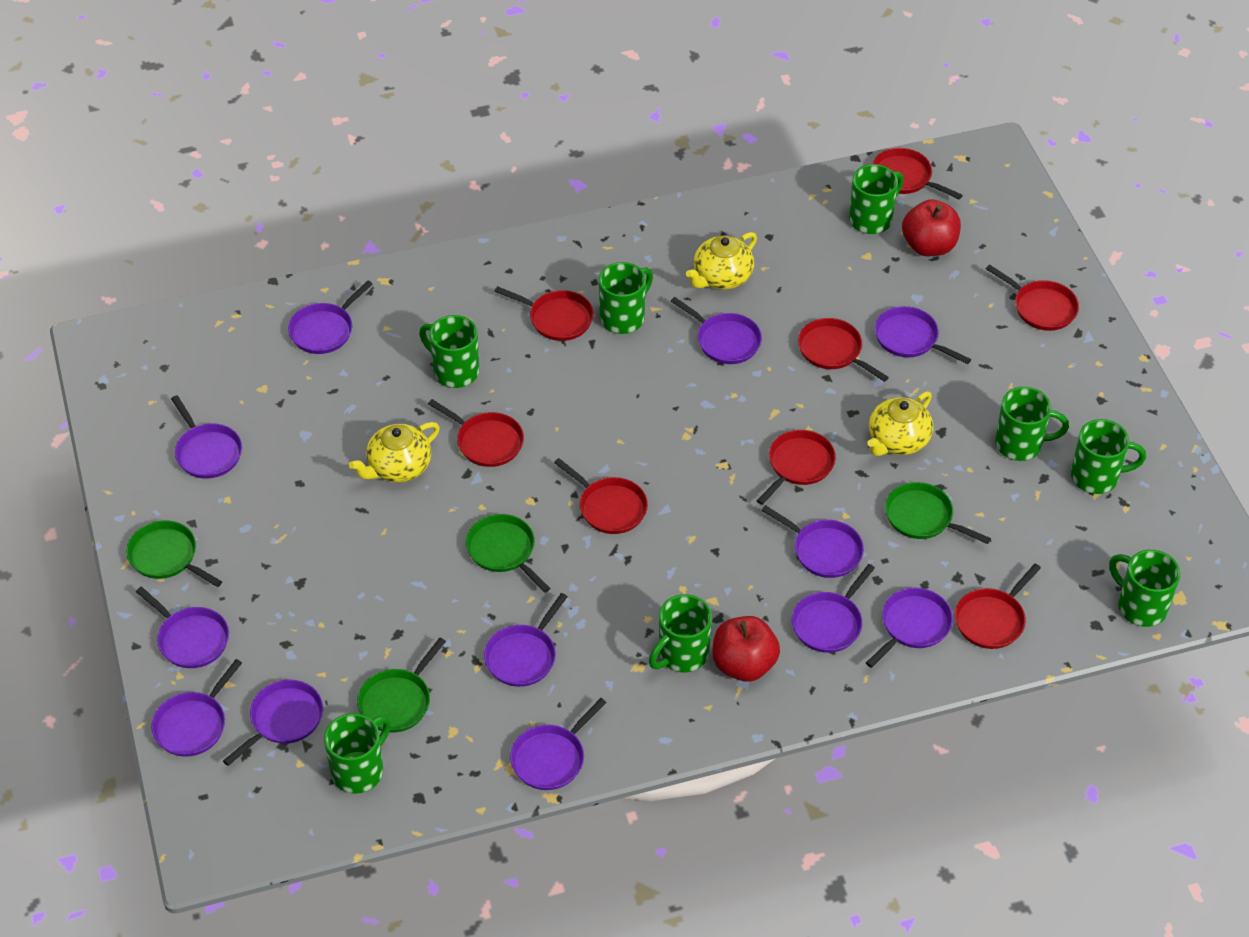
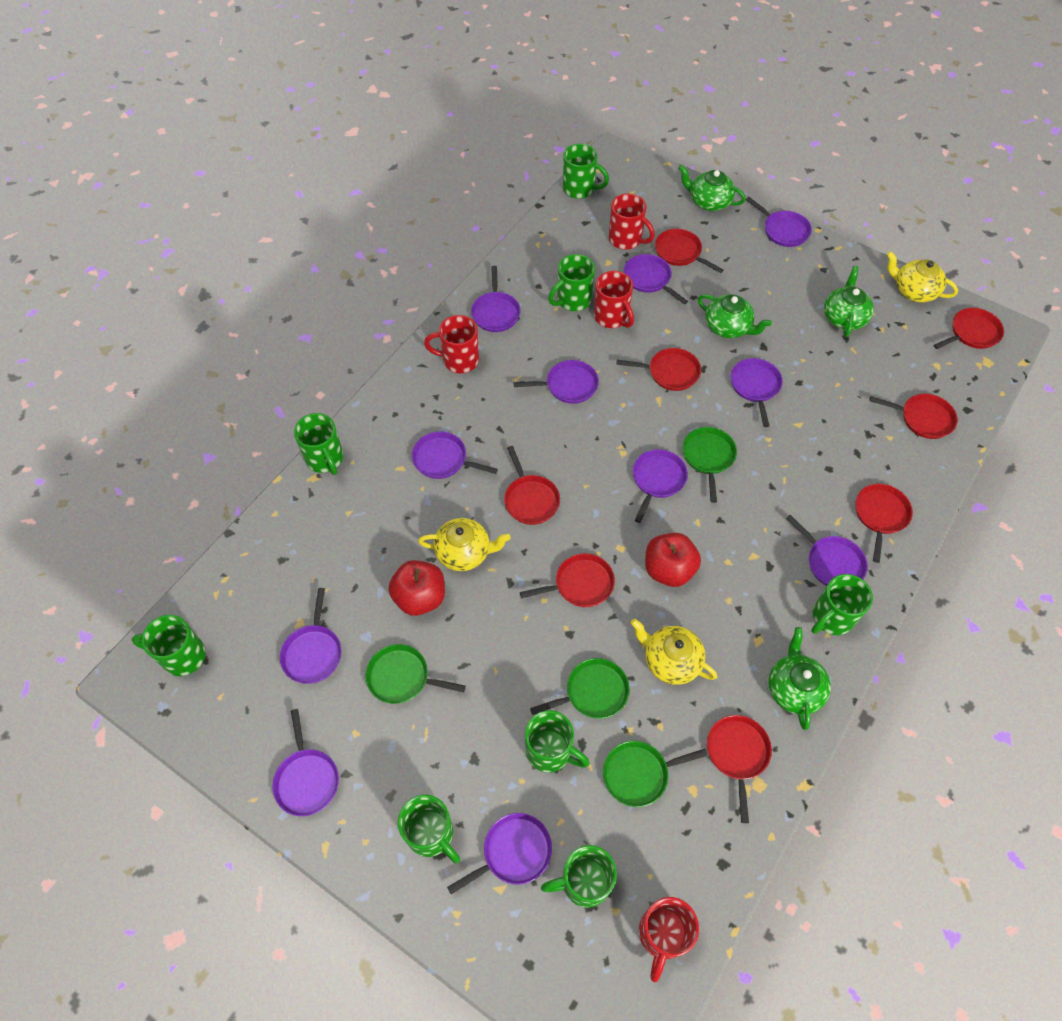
green teapot: 0 -> 4
purple pan: 12 -> 11
red mug: 0 -> 4

